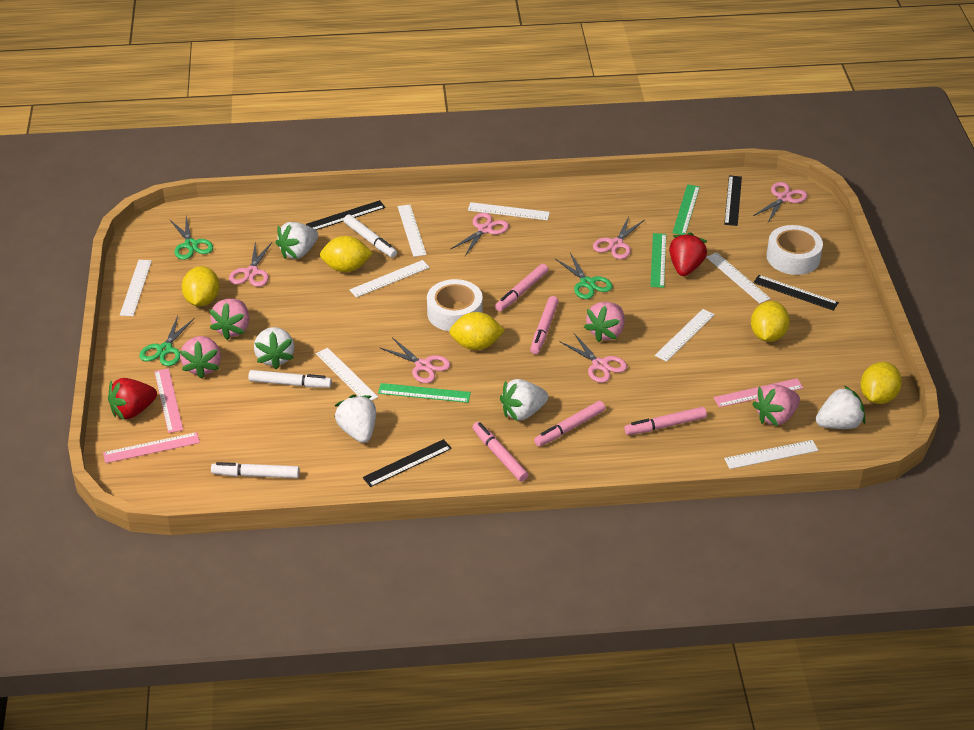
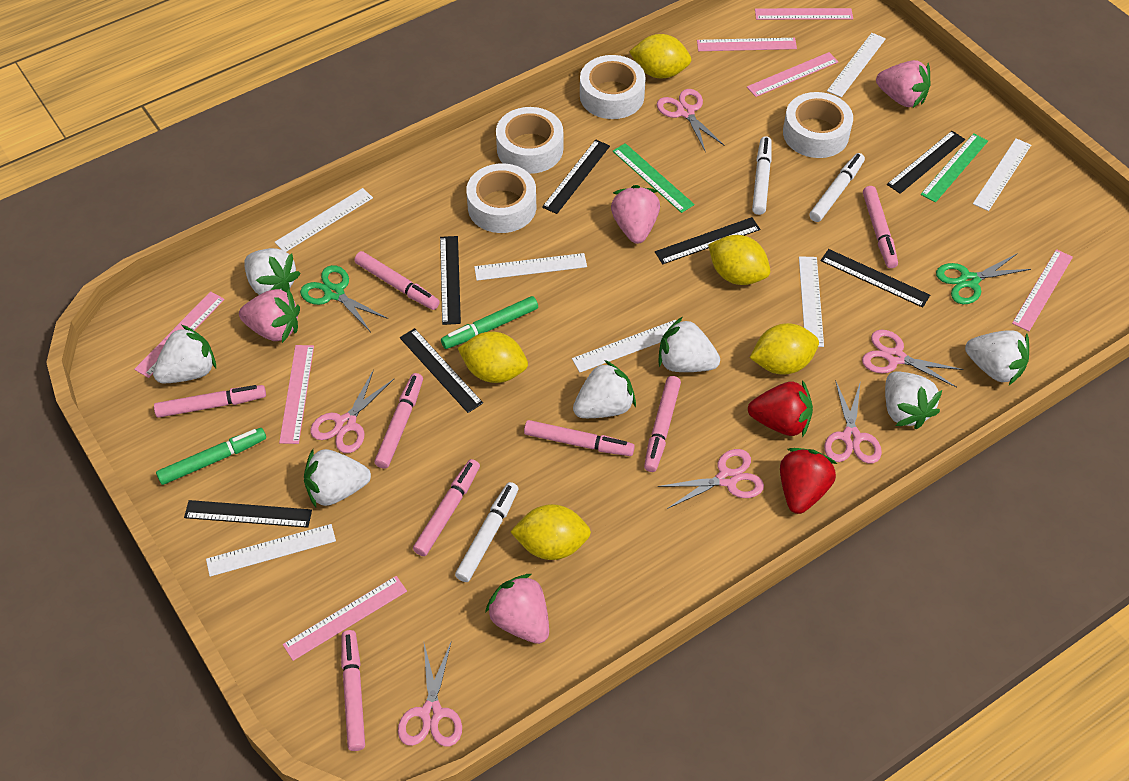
black ruler: 4 -> 7
green marker: 0 -> 2
green ruler: 3 -> 2
green scissors: 3 -> 2
pink marker: 5 -> 8
pink ruler: 3 -> 7
white ruler: 8 -> 7
white strawberry: 5 -> 7
white tape: 2 -> 4

